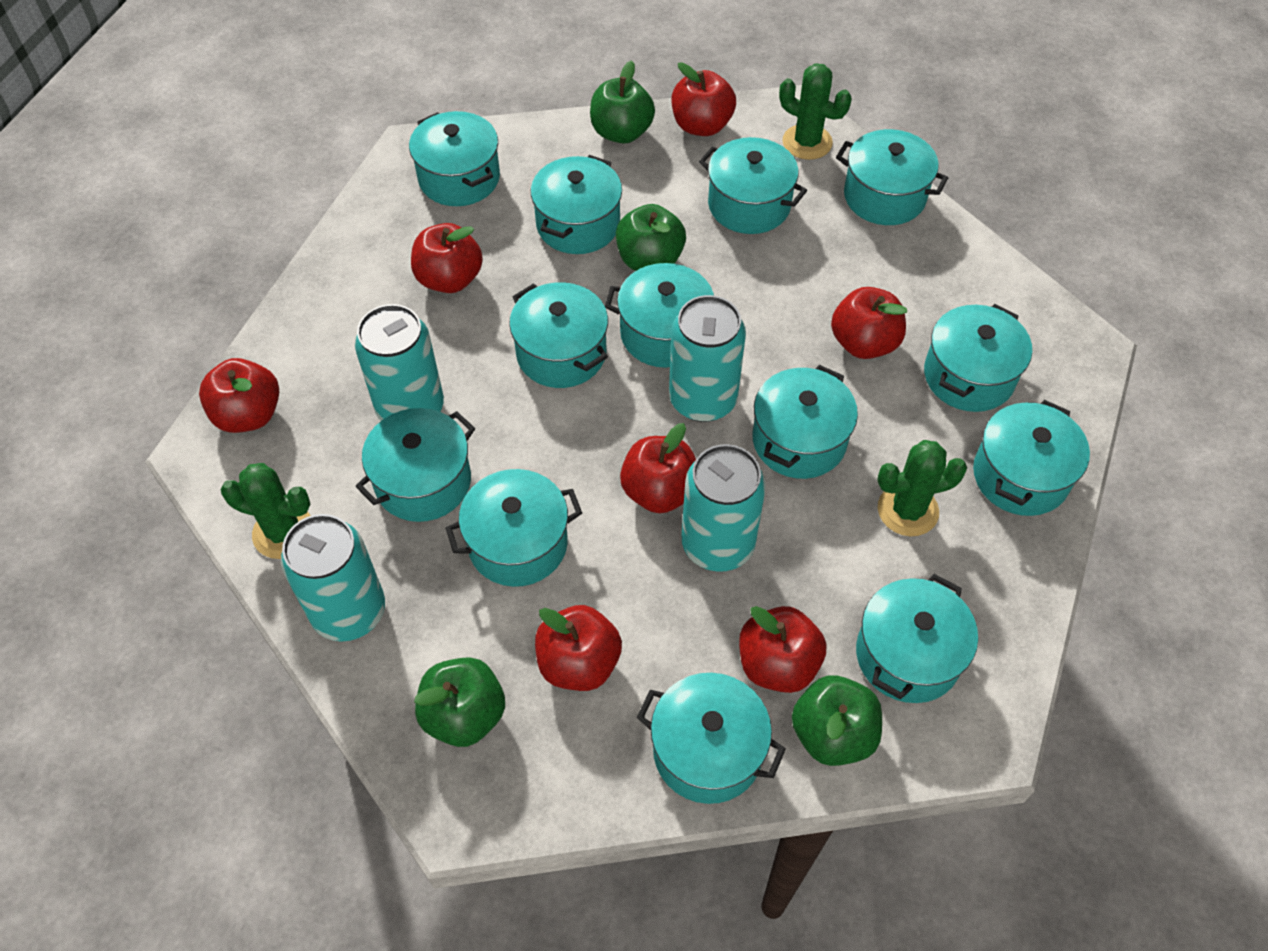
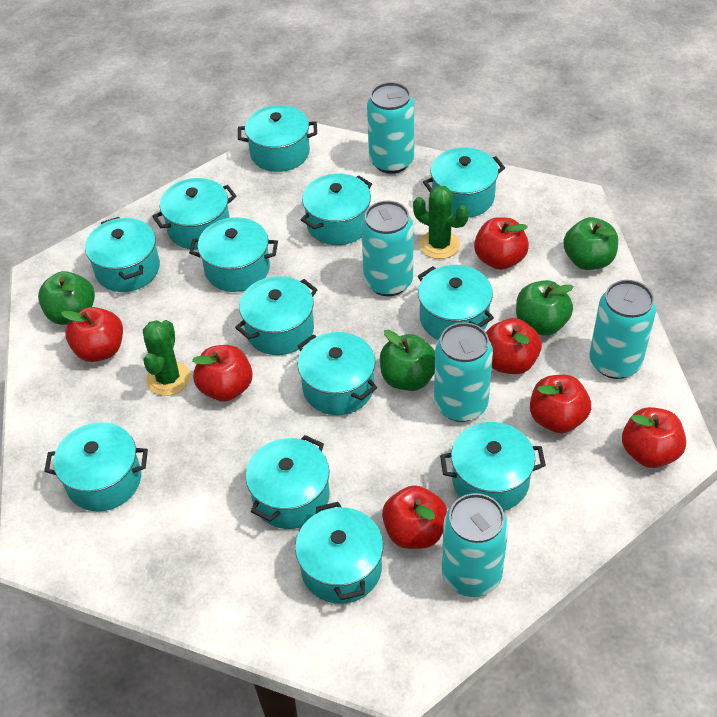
green cactus: 3 -> 2
turquoise can: 4 -> 5

